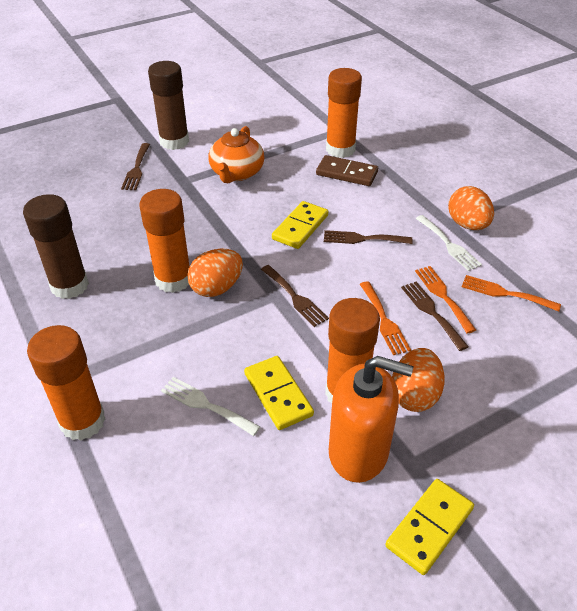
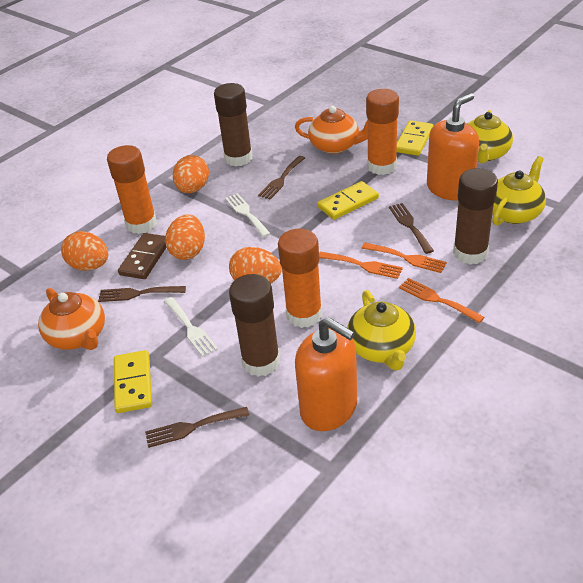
brown glue stick: 2 -> 3
orange egg: 3 -> 4
orange glue stick: 4 -> 3
orange soap dispenser: 1 -> 2
orange teapot: 1 -> 2
yellow teapot: 0 -> 3

